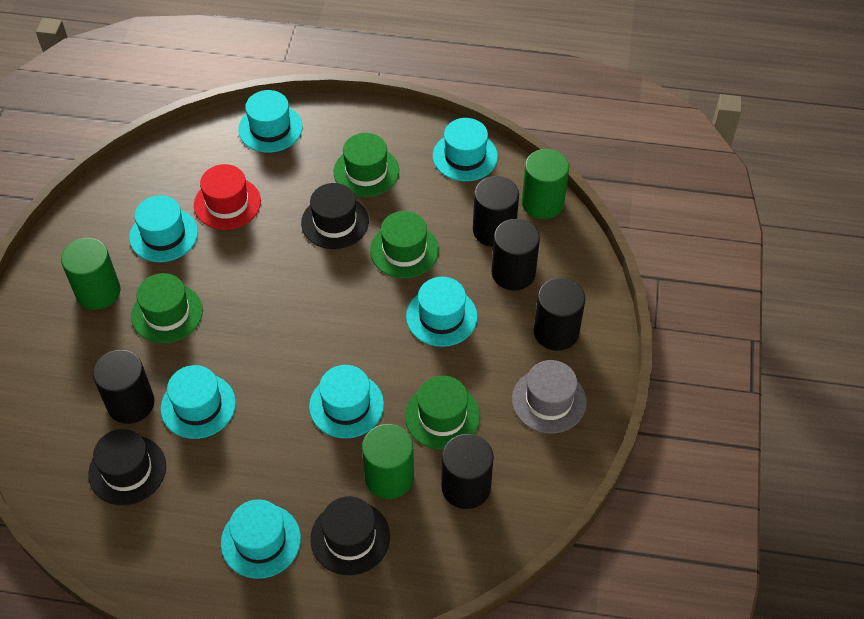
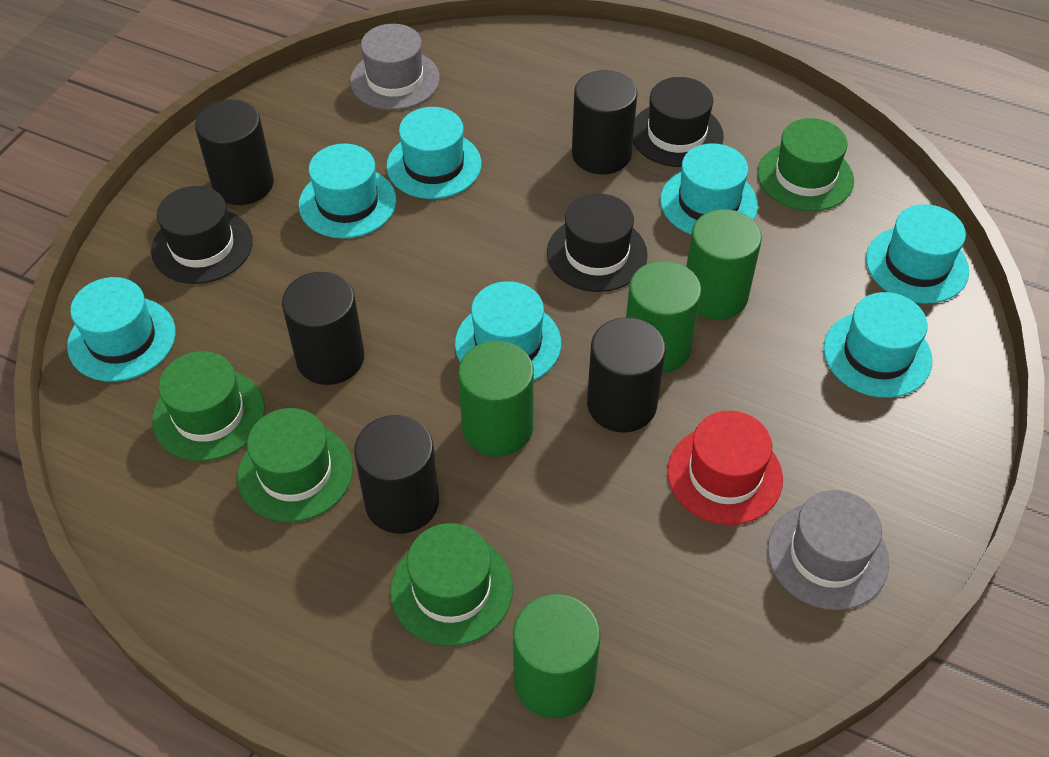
green cylinder: 3 -> 4
grey hat: 1 -> 2

